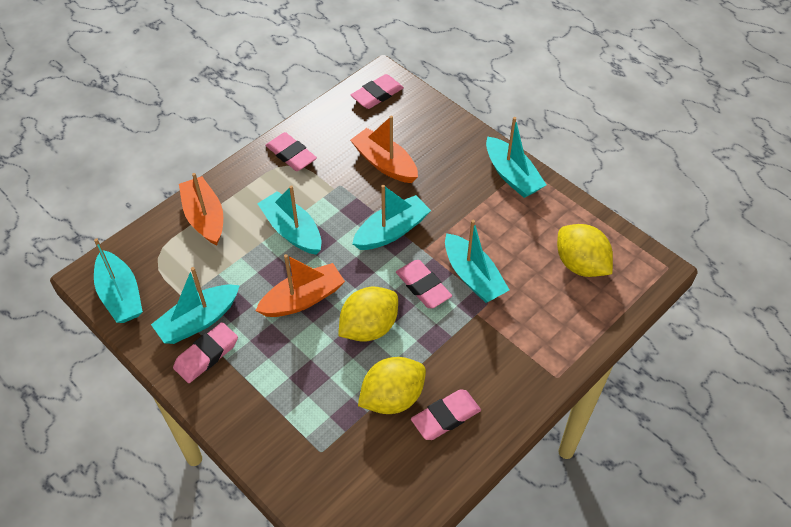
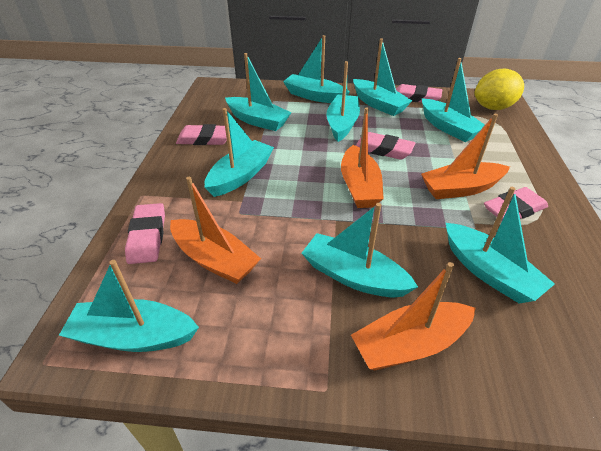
orange boat: 3 -> 4
turquoise boat: 6 -> 9
yellow lemon: 3 -> 1

